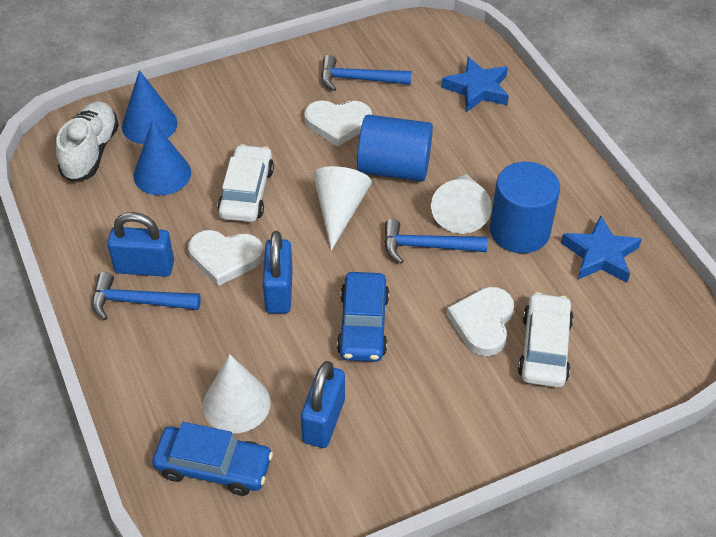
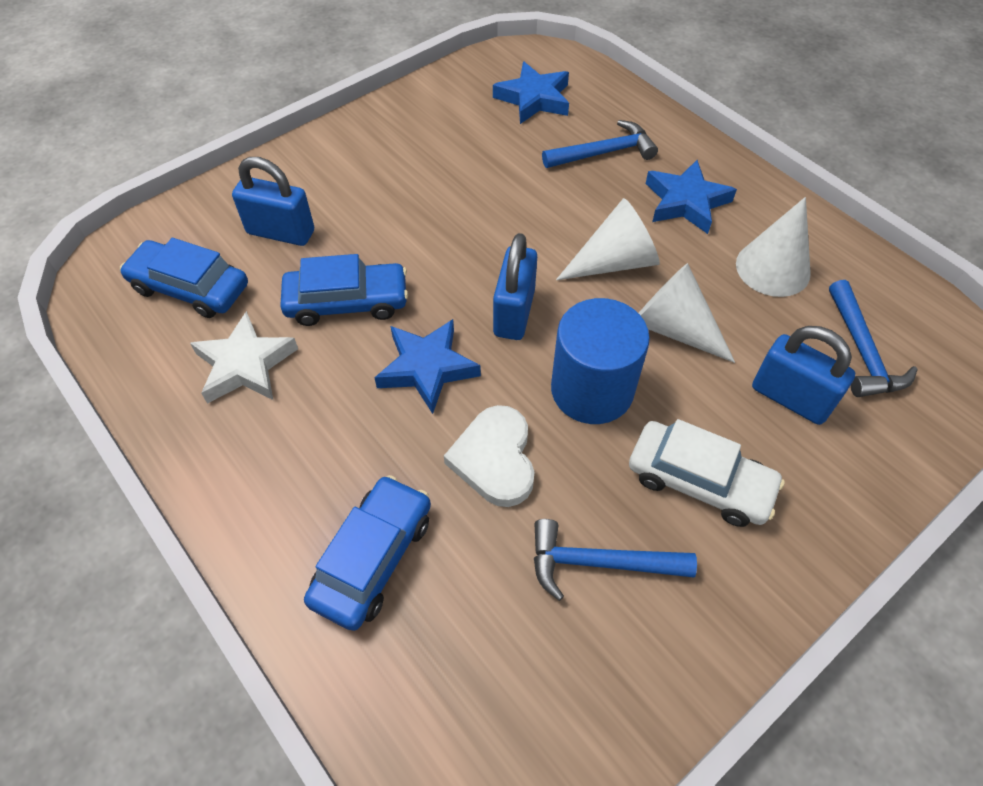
blue car: 2 -> 3
blue cone: 2 -> 0
blue cylinder: 2 -> 1
blue star: 2 -> 3
white car: 2 -> 1
white heart: 3 -> 1
white shoe: 1 -> 0
white star: 0 -> 1

